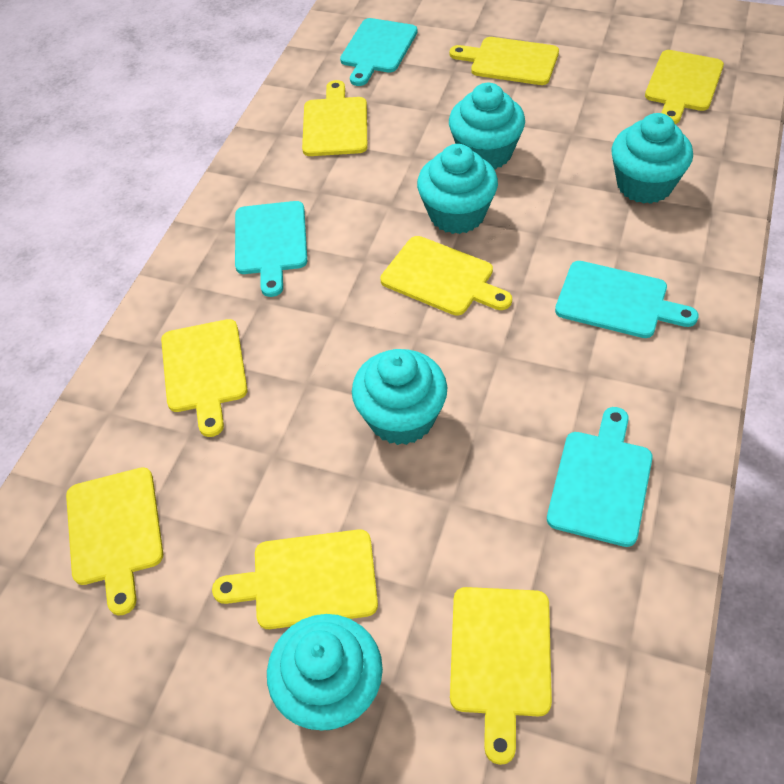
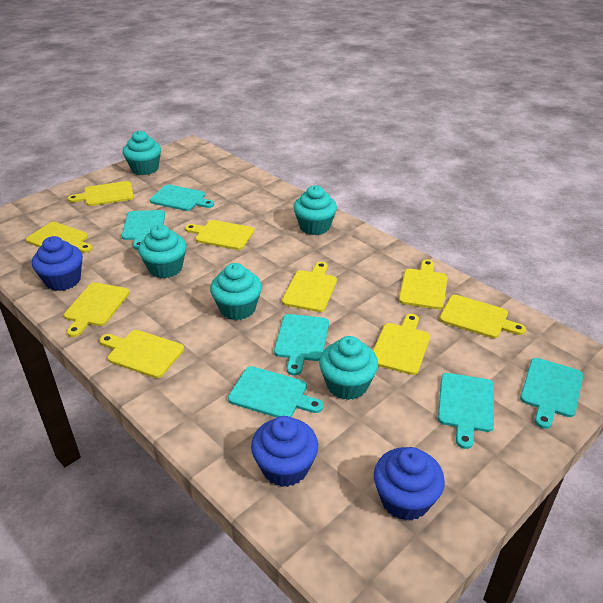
blue cupcake: 0 -> 3
turquoise cutting board: 4 -> 6
yellow cutting board: 8 -> 9

